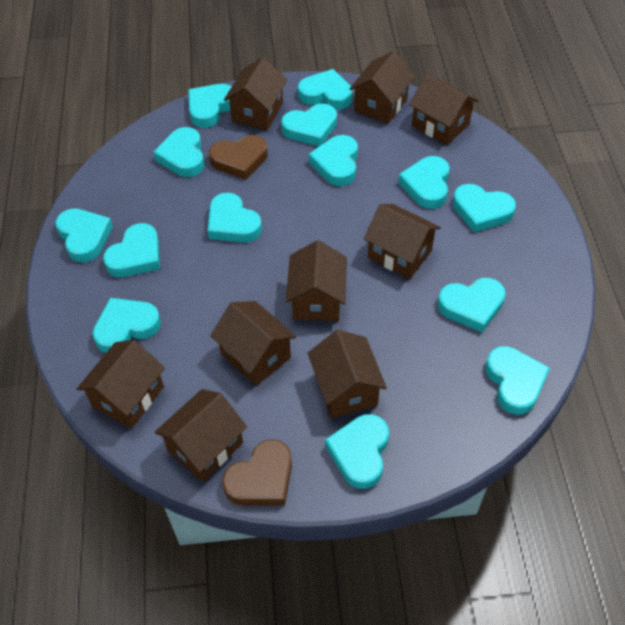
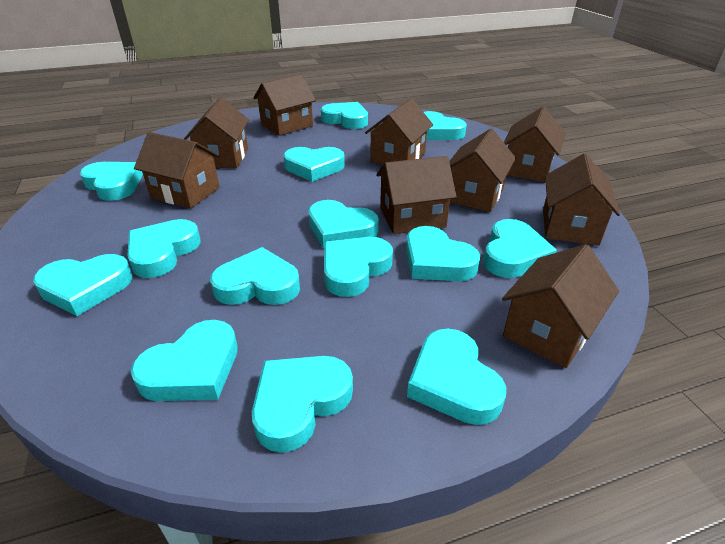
brown heart: 2 -> 0

